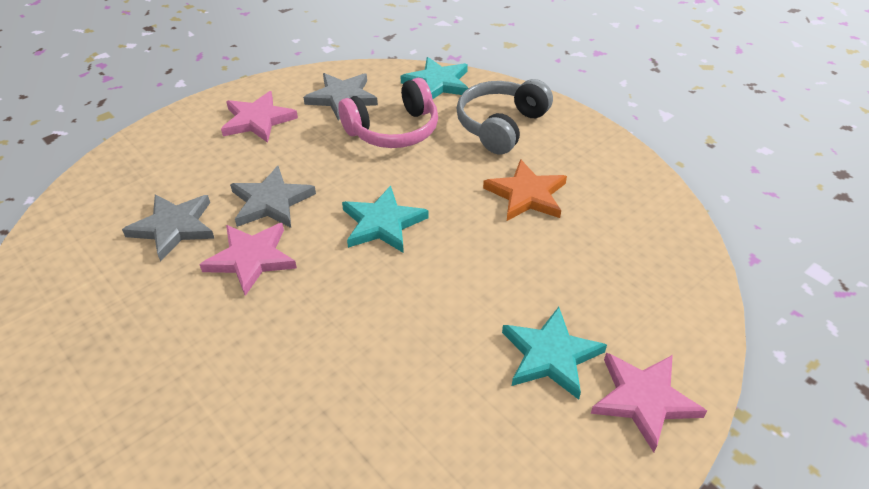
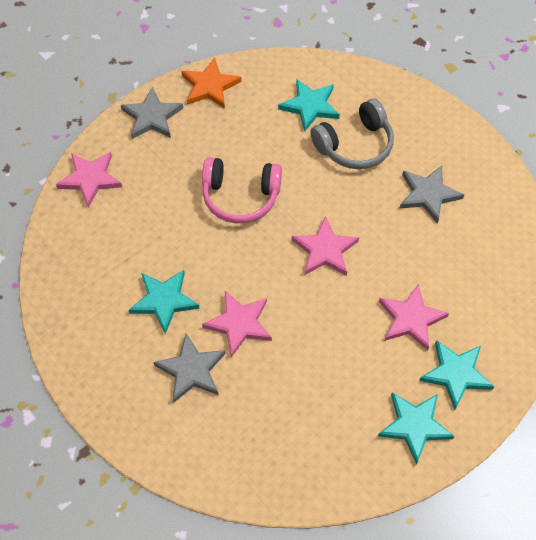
pink star: 3 -> 4
turquoise star: 3 -> 4

